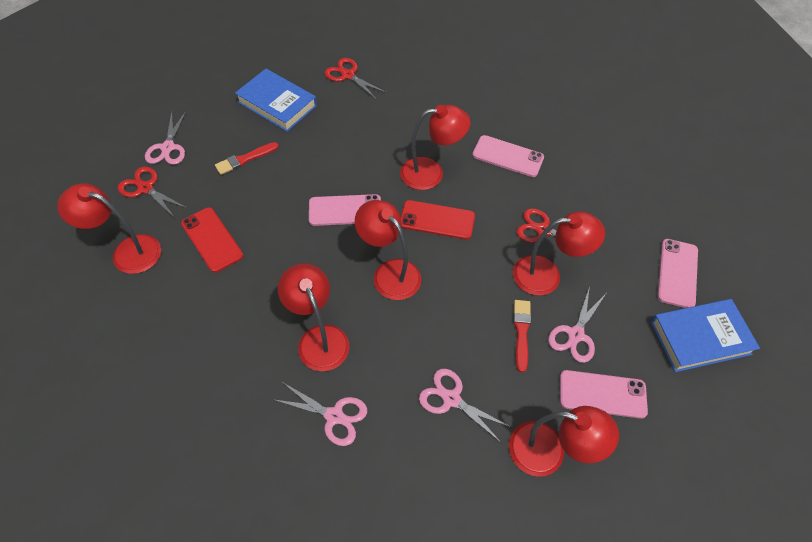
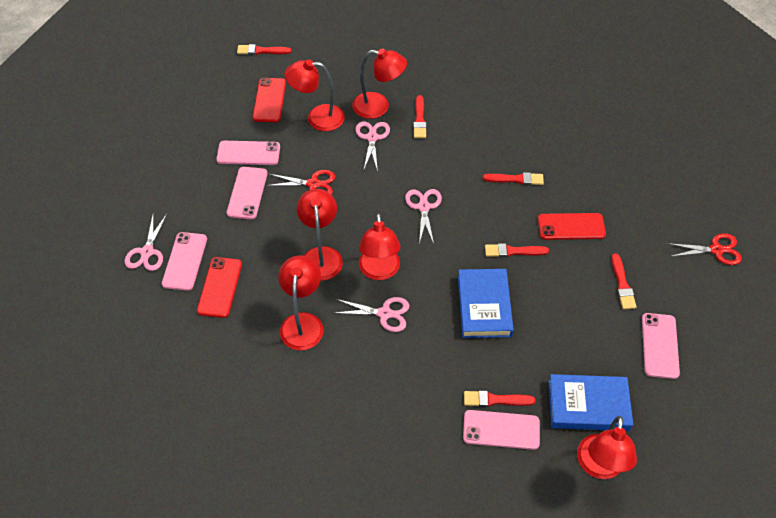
pink phone: 4 -> 5
red brush: 2 -> 6
red phone: 2 -> 3
red scissors: 3 -> 2

